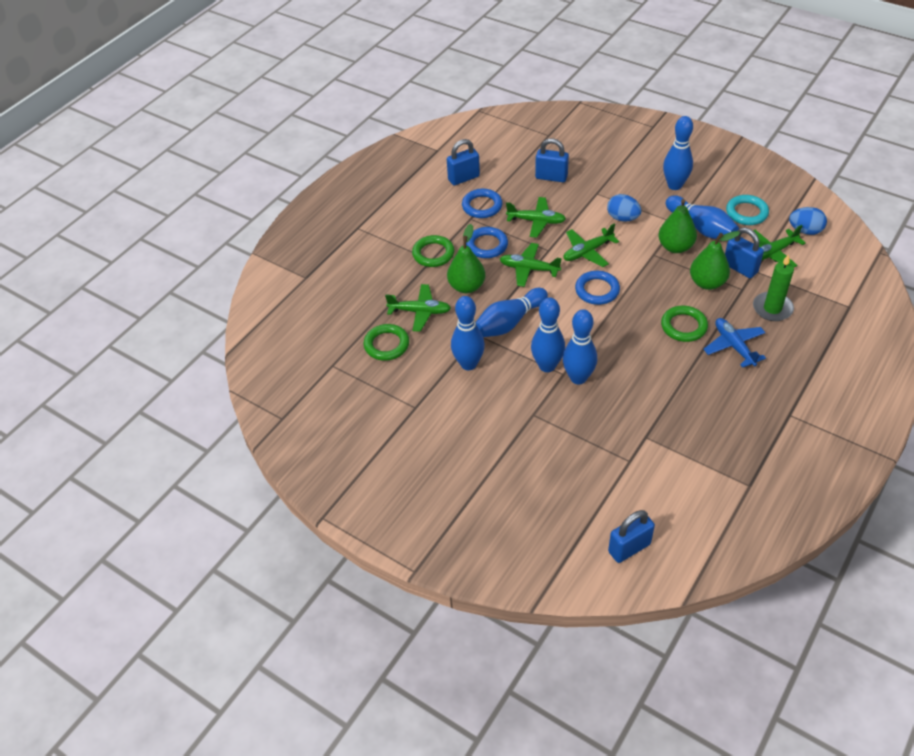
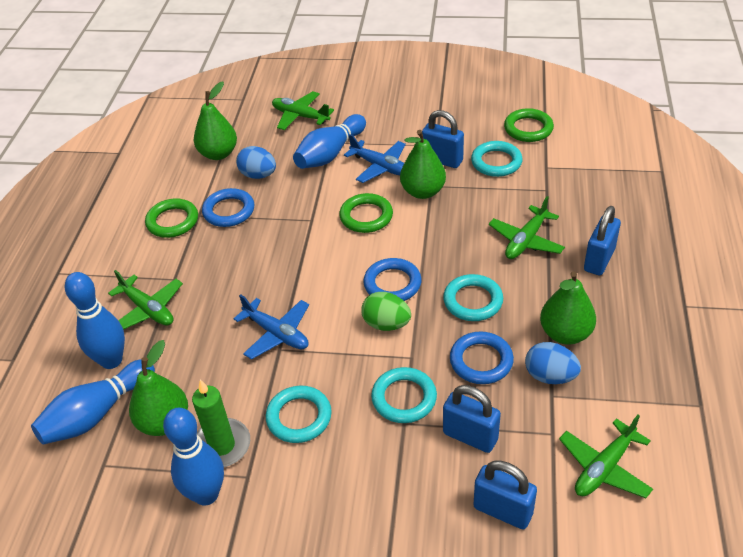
blue bowling pin: 6 -> 4
blue plane: 1 -> 2
green egg: 0 -> 1
green pear: 3 -> 4
green plane: 5 -> 4
turquoise ring: 1 -> 4

